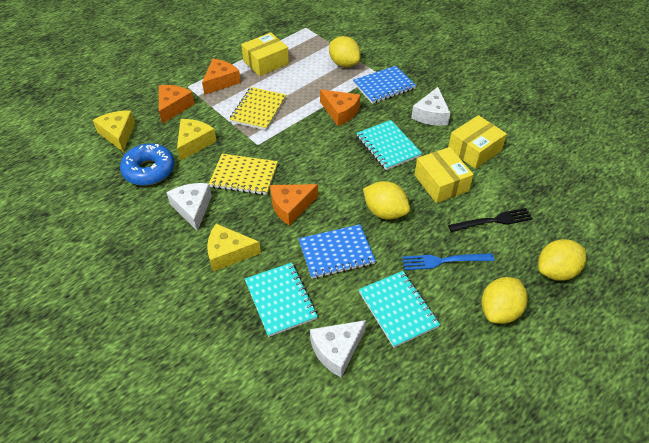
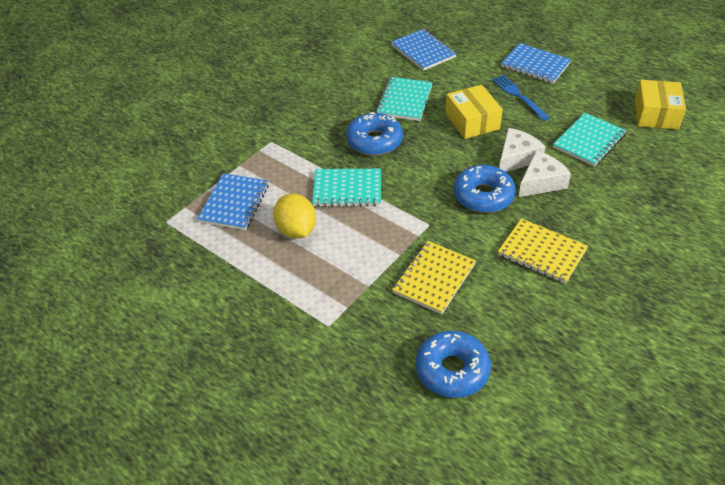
black fork: 1 -> 0
blue donut: 1 -> 3
blue notebook: 2 -> 3
orange cheese: 4 -> 0
white cheese: 3 -> 2
yellow box: 3 -> 2
yellow cheese: 3 -> 0
yellow lemon: 4 -> 1

